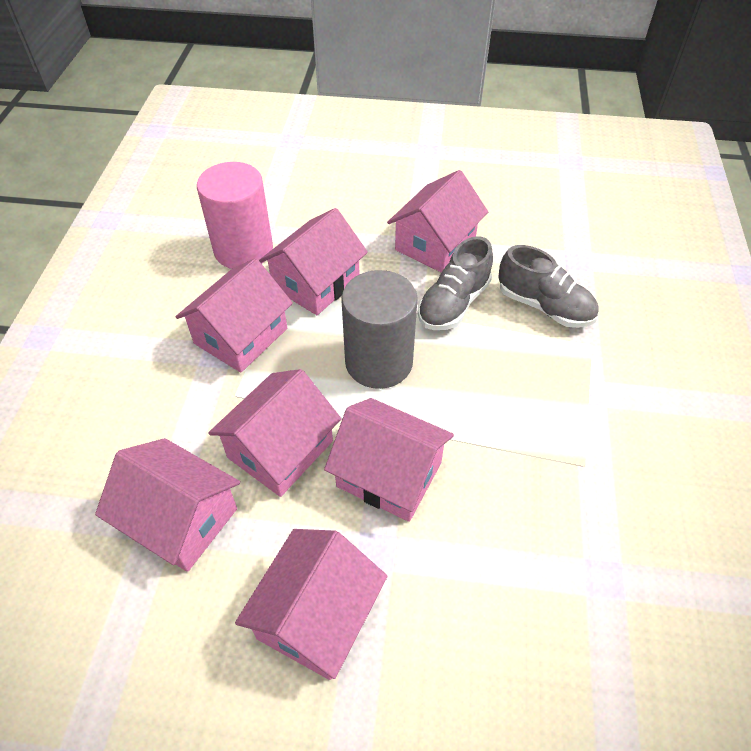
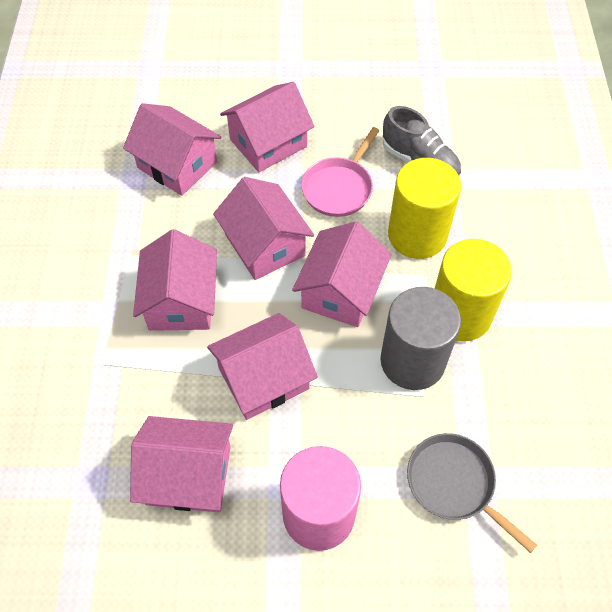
grey pan: 0 -> 1
grey shoe: 2 -> 1
pink pan: 0 -> 1
yellow cylinder: 0 -> 2

